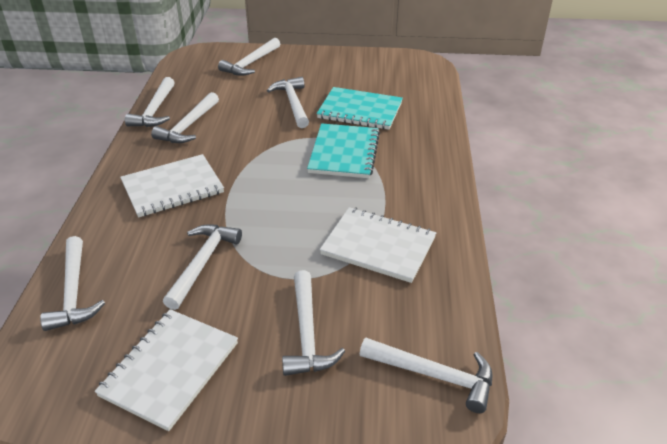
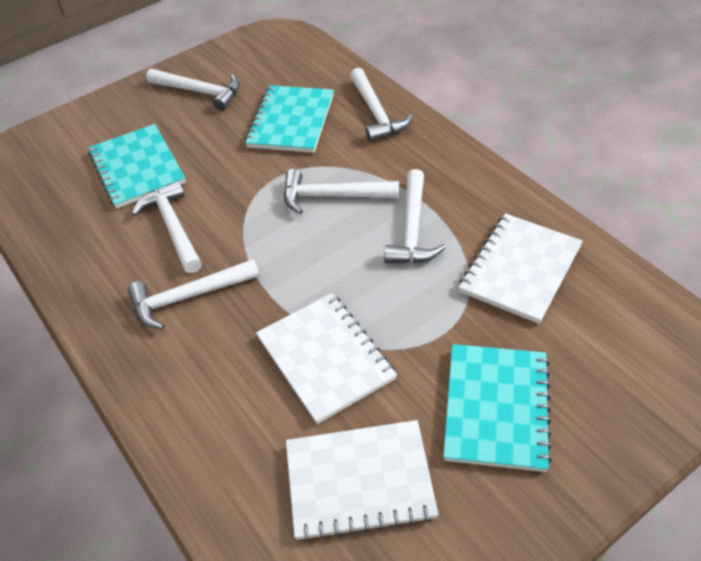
turquoise notebook: 2 -> 3
white hammer: 8 -> 6

